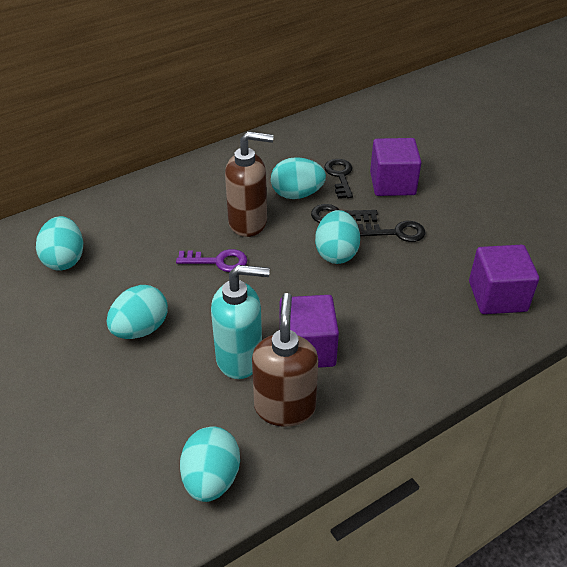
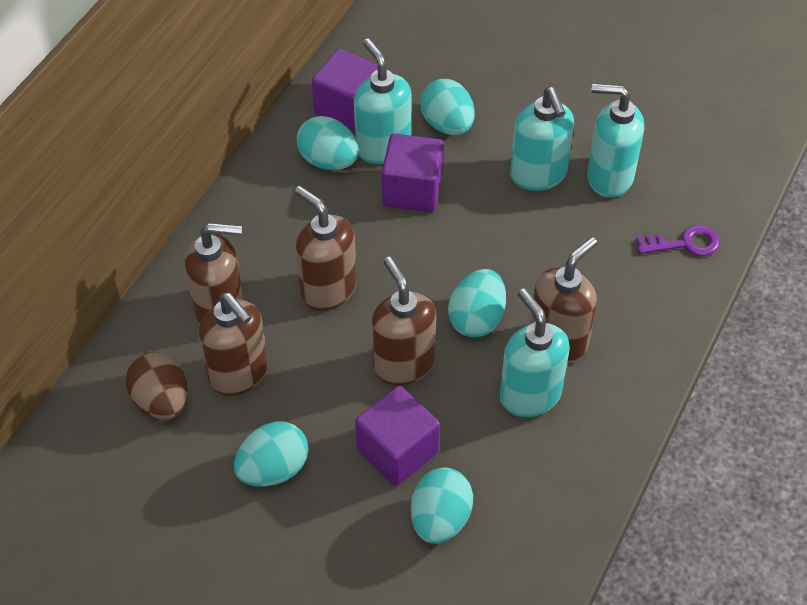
black key: 3 -> 0
brown egg: 0 -> 1
brown soap dispenser: 2 -> 5
turquoise soap dispenser: 1 -> 4

